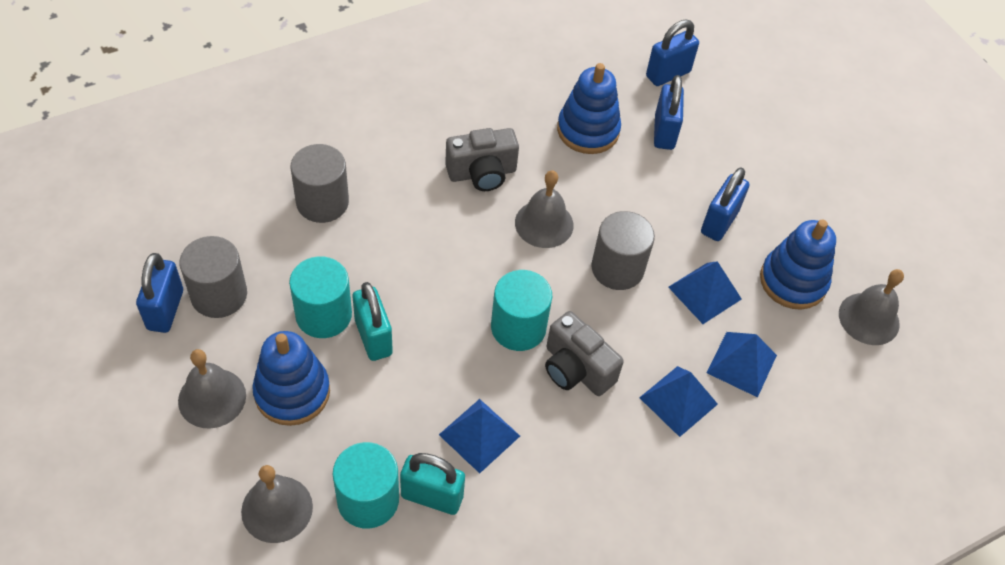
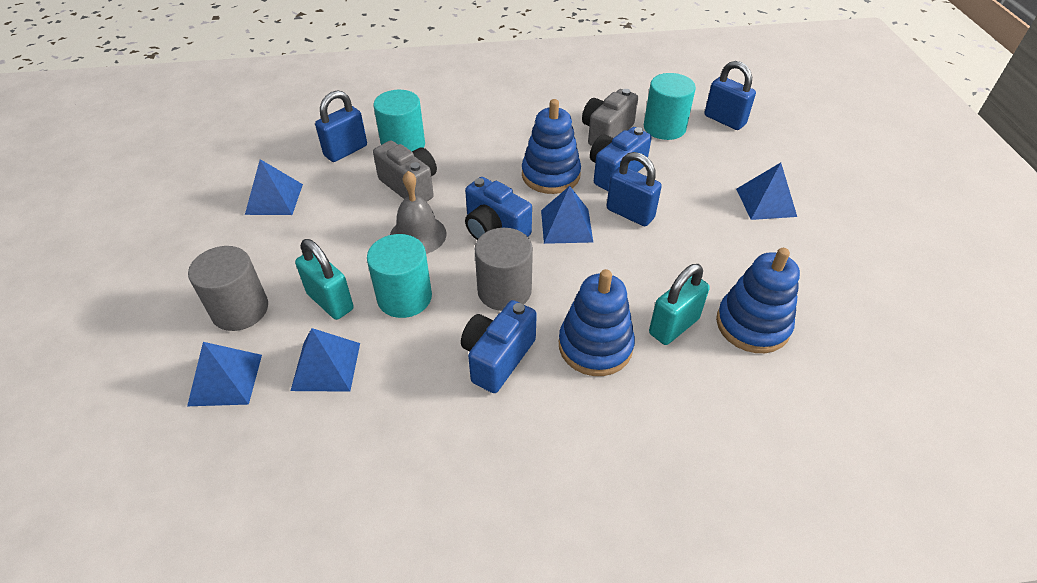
blue camera: 0 -> 3
blue padlock: 4 -> 3
blue pyramid: 4 -> 5
grey bell: 4 -> 1
grey cylinder: 3 -> 2

